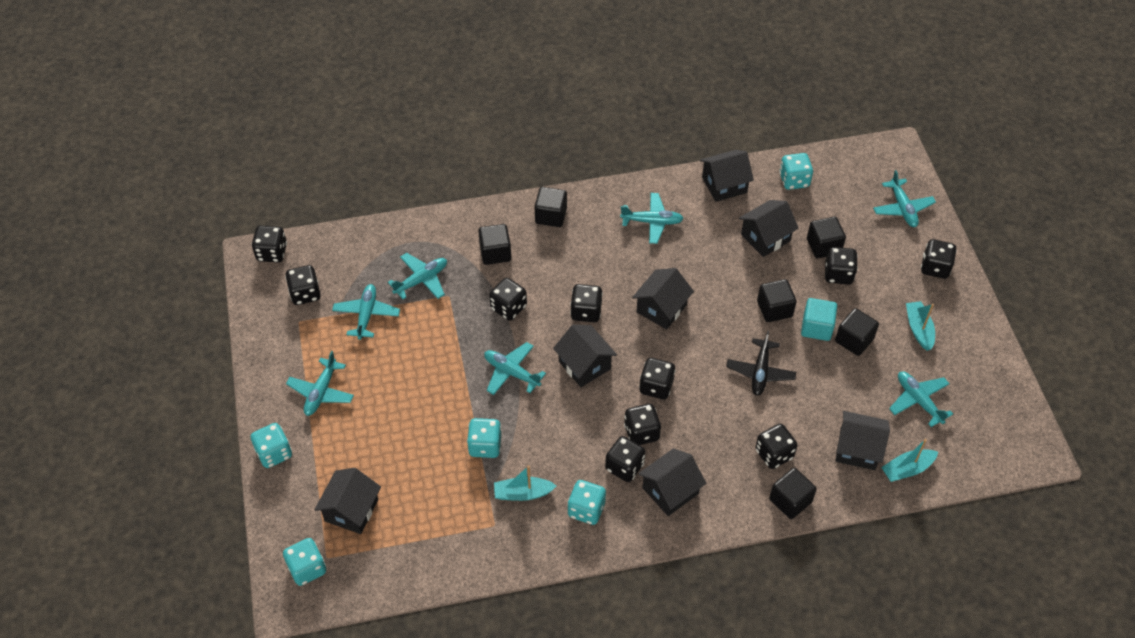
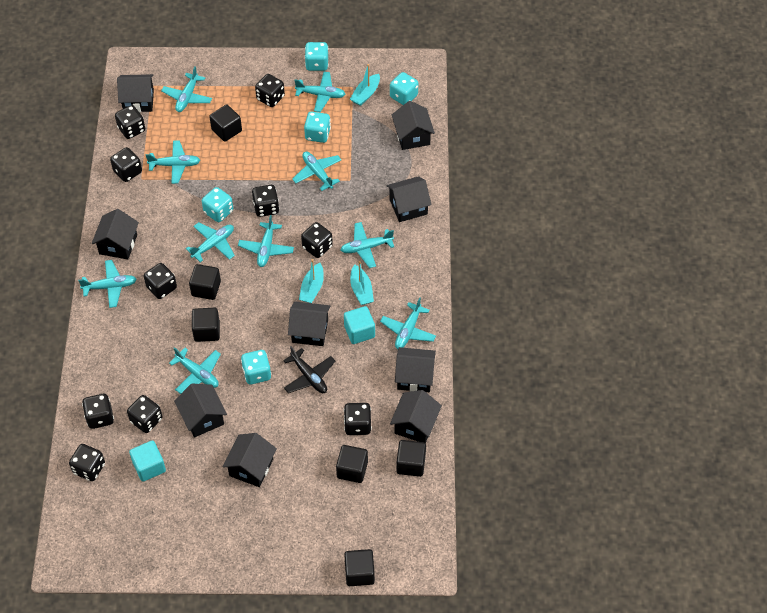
black house: 7 -> 9
turquoise cube: 1 -> 2
turquoise plane: 7 -> 10

